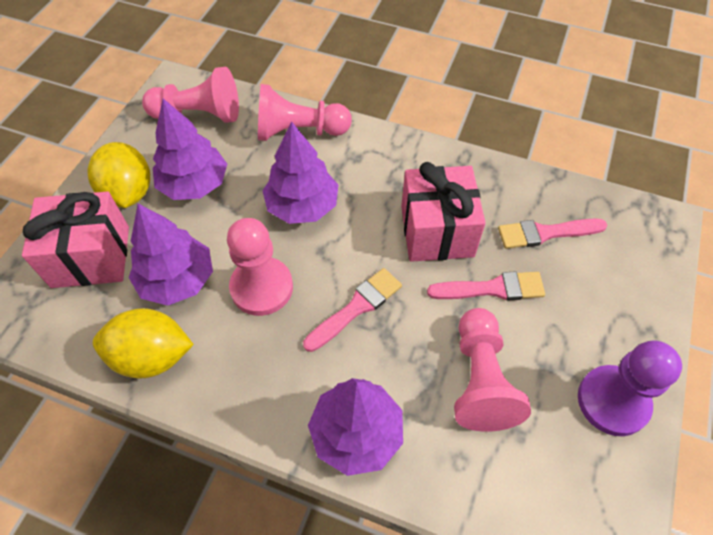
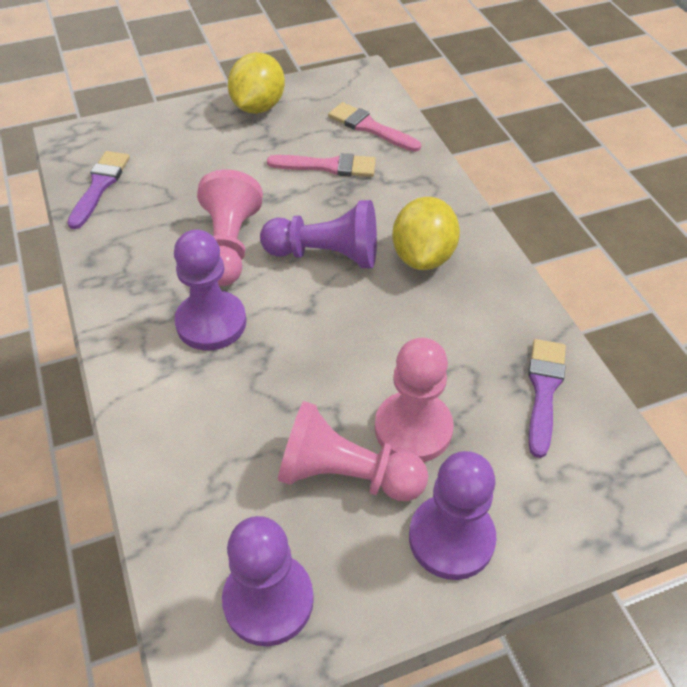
pink brush: 3 -> 2
pink gift: 2 -> 0
pink pawn: 4 -> 3
purple brush: 0 -> 2
purple pawn: 1 -> 4
purple tree: 4 -> 0

